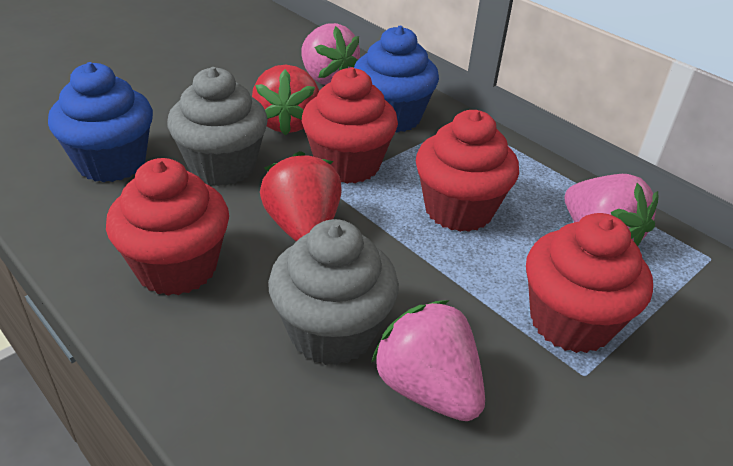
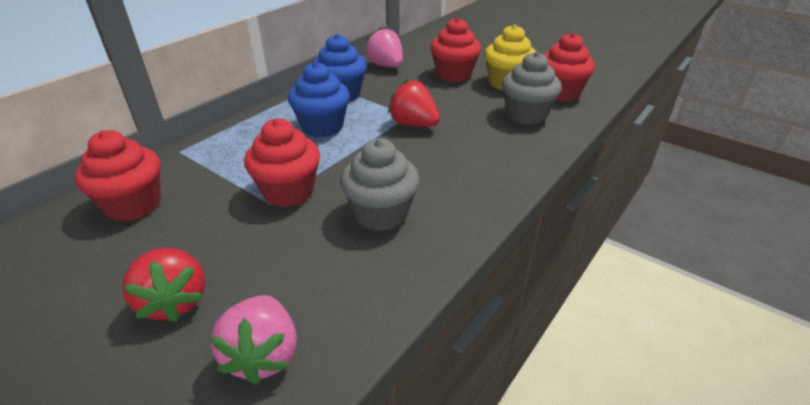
pink strawberry: 3 -> 2
yellow cupcake: 0 -> 1

